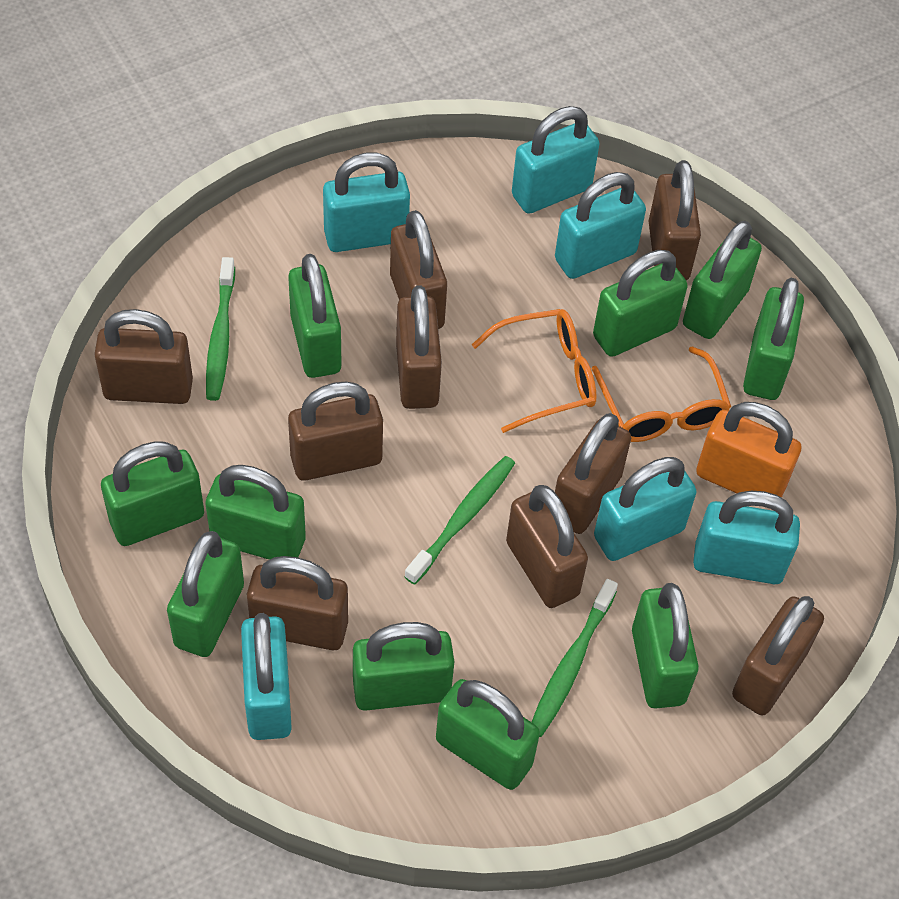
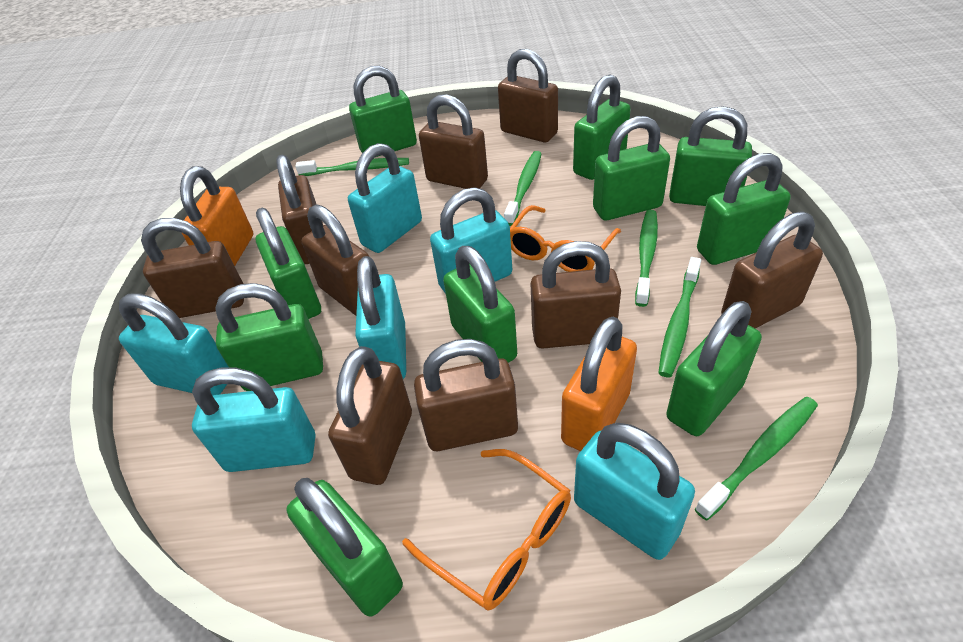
green toothbrush: 3 -> 5
orange padlock: 1 -> 2

